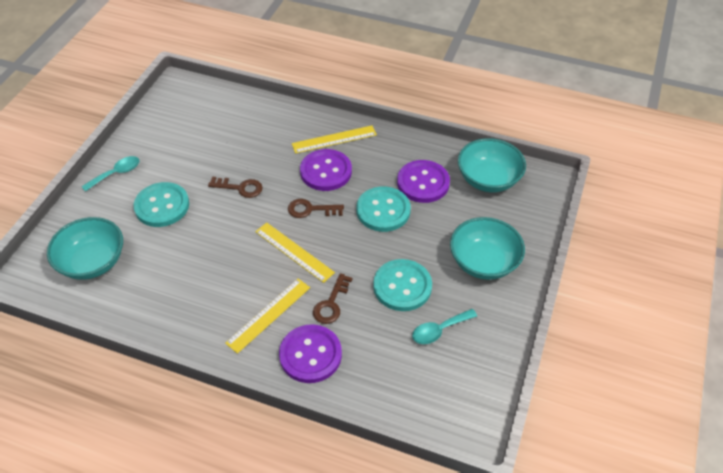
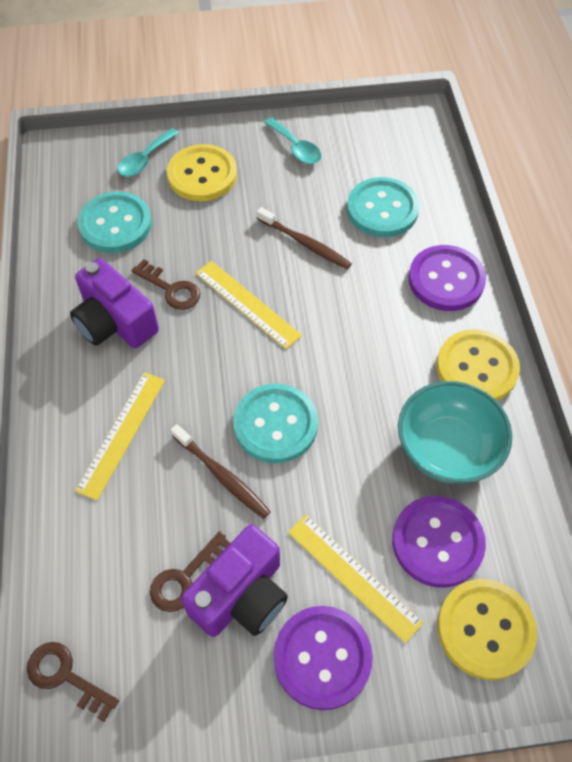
brown toothbrush: 0 -> 2
purple camera: 0 -> 2
turquoise bowl: 3 -> 1
yellow button: 0 -> 3

